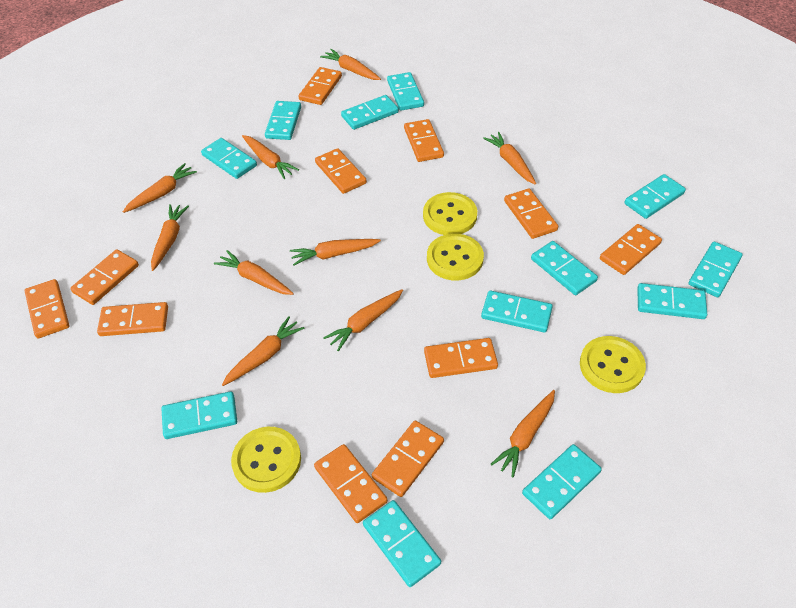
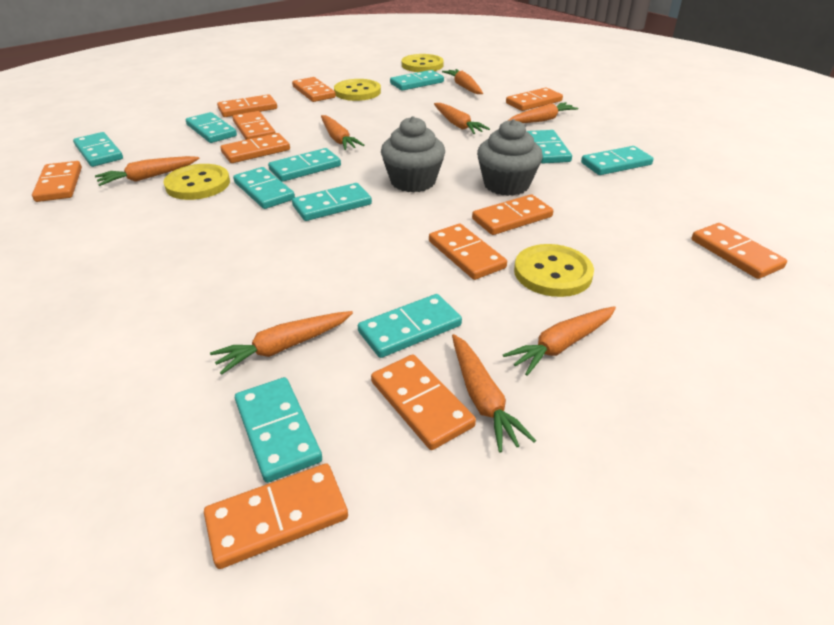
grey cupcake: 0 -> 2
orange carrot: 10 -> 8
turquoise domino: 12 -> 10

